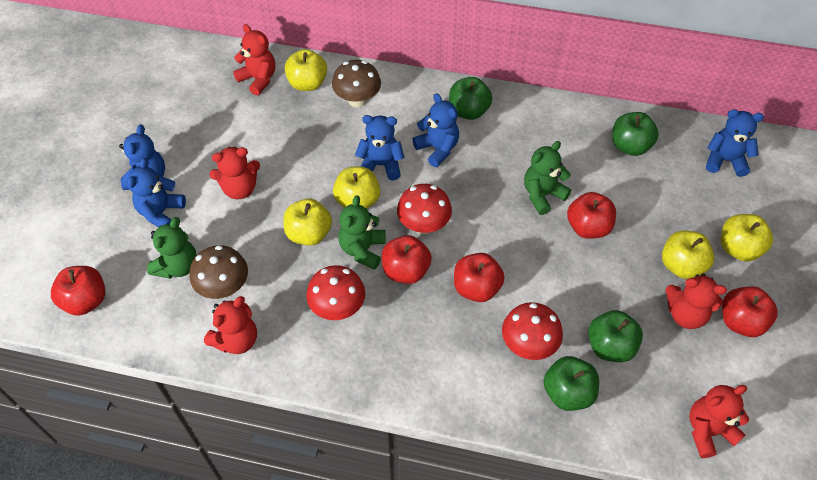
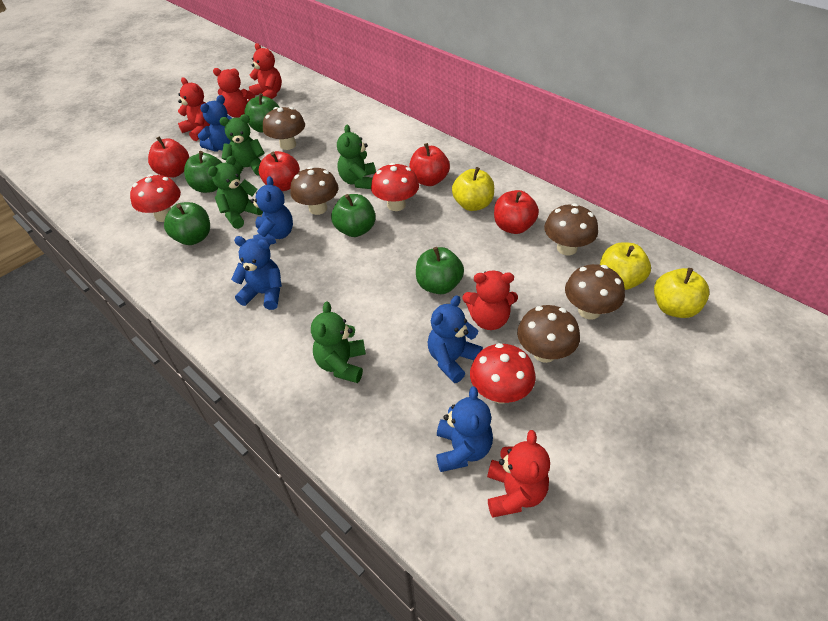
brown mushroom: 2 -> 5
green apple: 4 -> 5
green teddy bear: 3 -> 4
red apple: 5 -> 4
yellow apple: 5 -> 3

